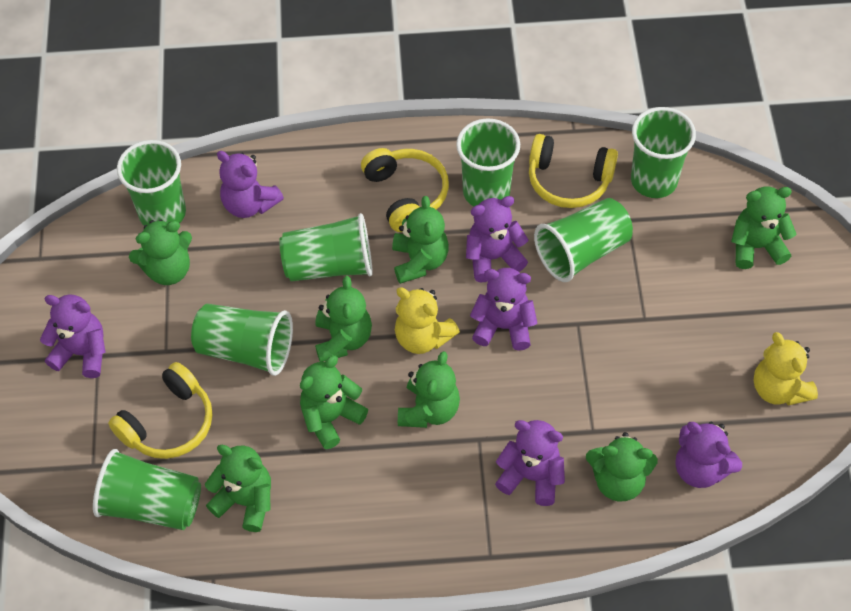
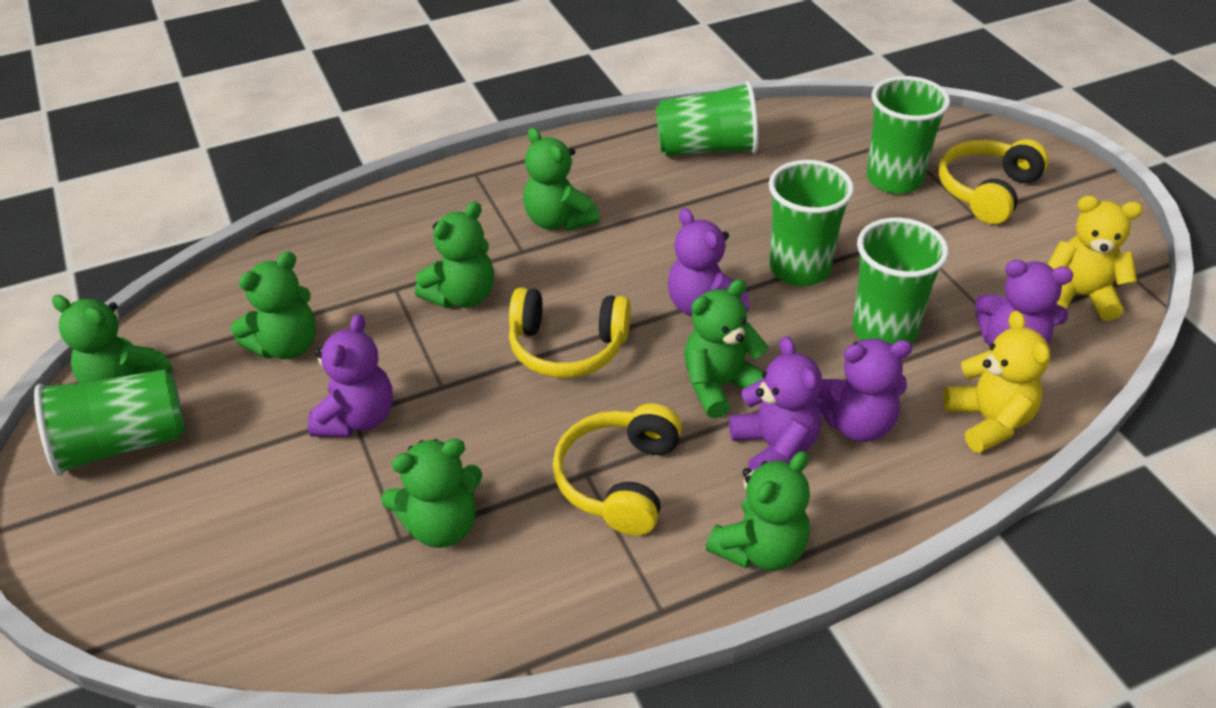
green cup: 7 -> 5
green teddy bear: 8 -> 7
purple teddy bear: 6 -> 5

